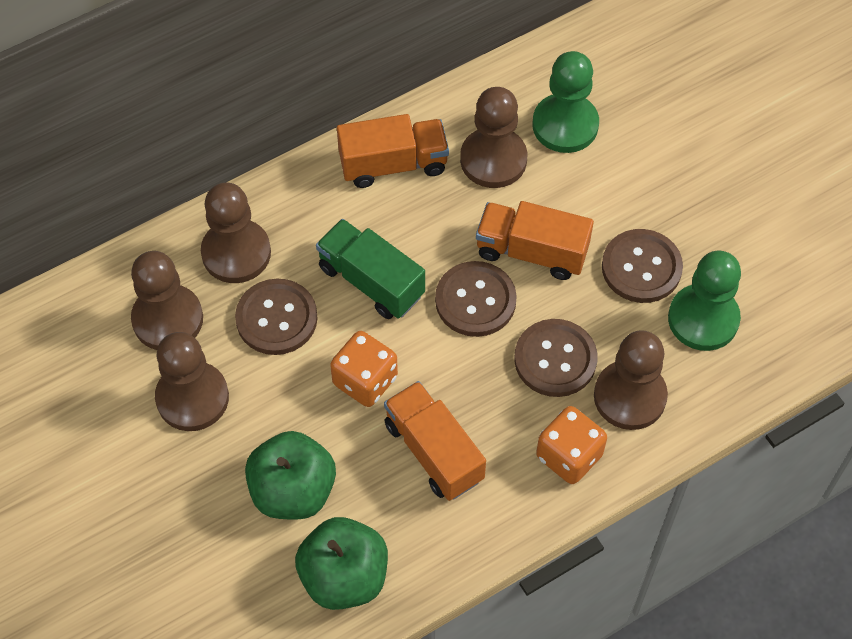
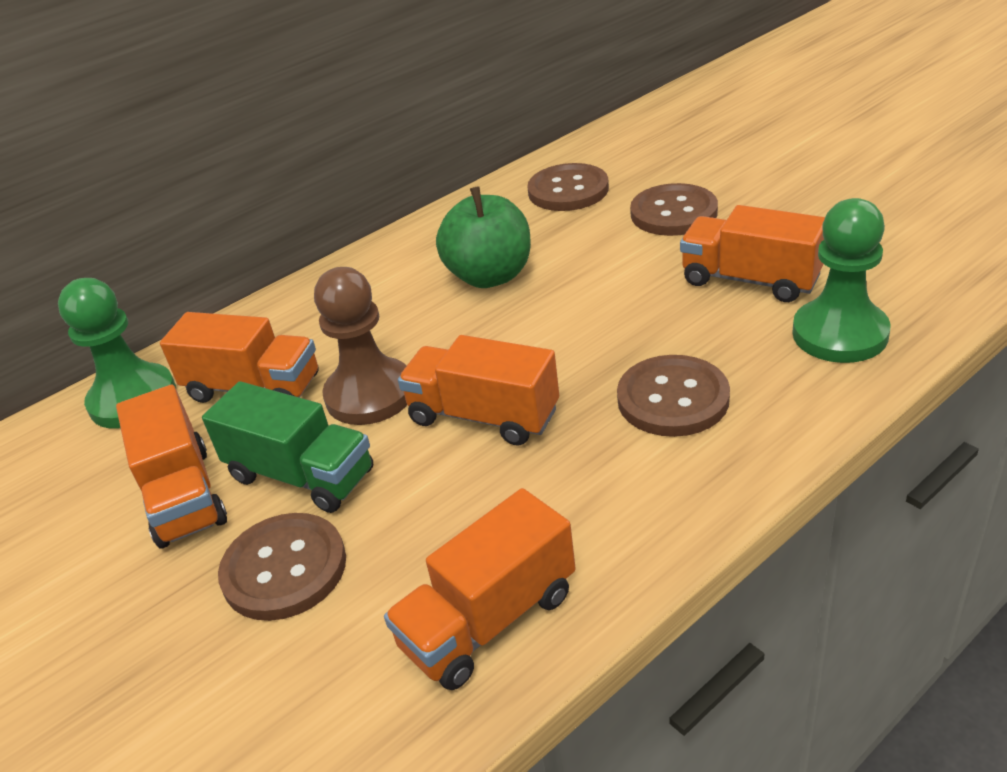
brown pawn: 5 -> 1
green apple: 2 -> 1
orange dice: 2 -> 0
orange truck: 3 -> 5

